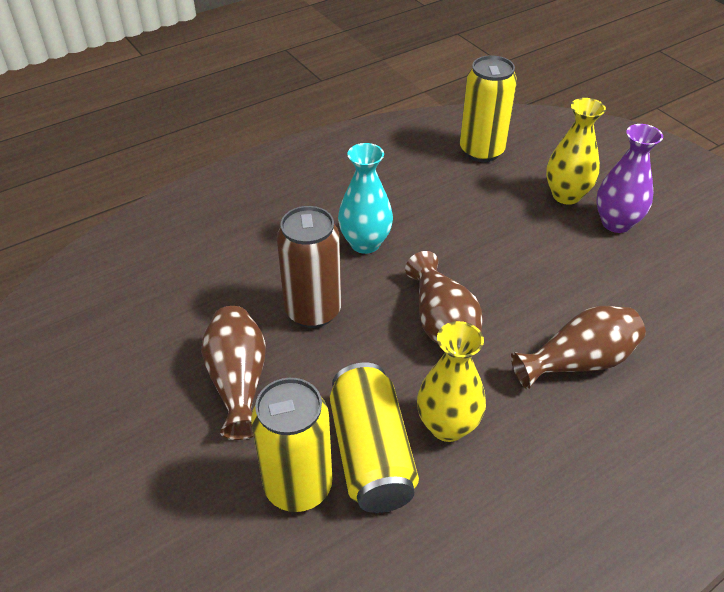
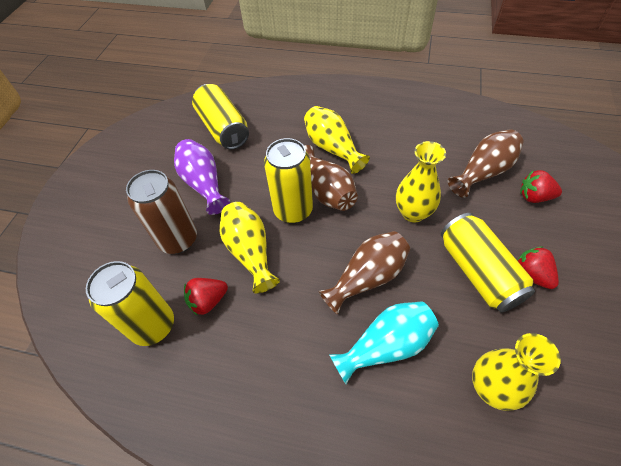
red strawberry: 0 -> 3
yellow can: 3 -> 4
yellow vase: 2 -> 4

